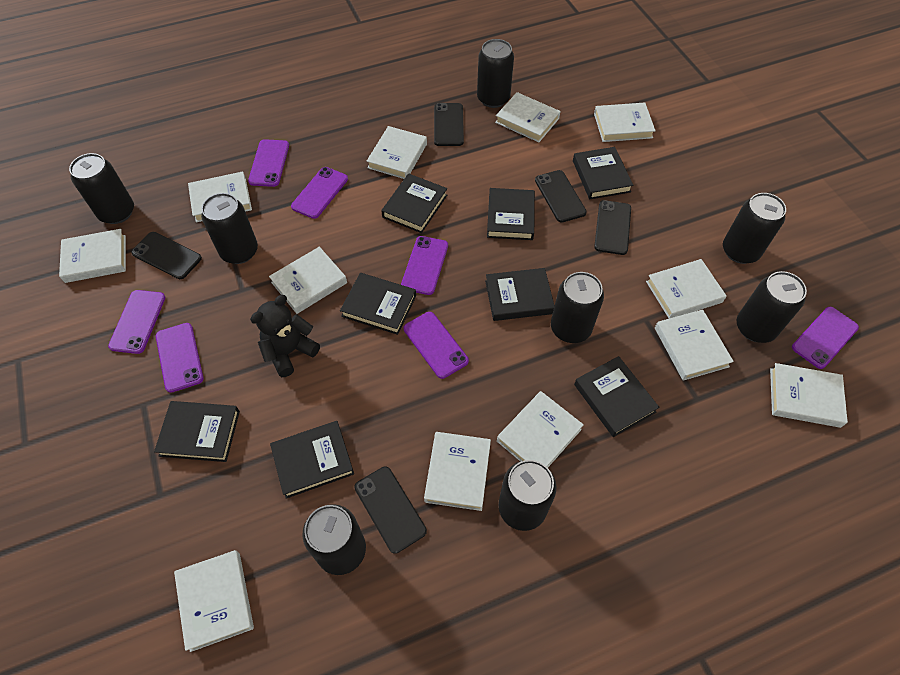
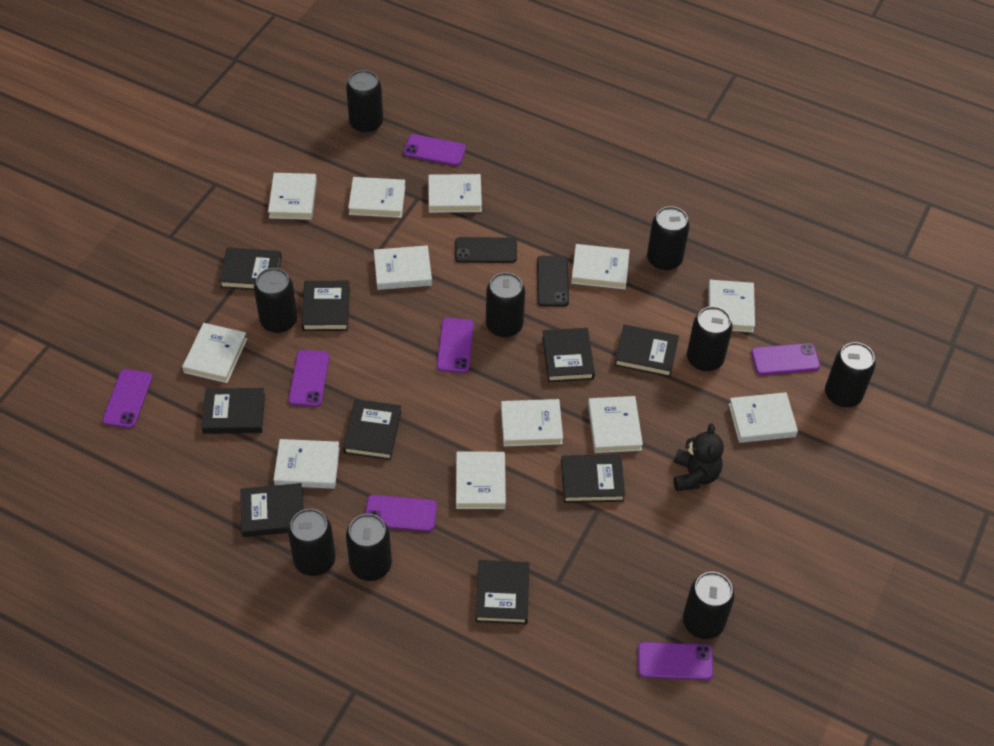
black book: 8 -> 9
black can: 8 -> 9
black phone: 5 -> 2

